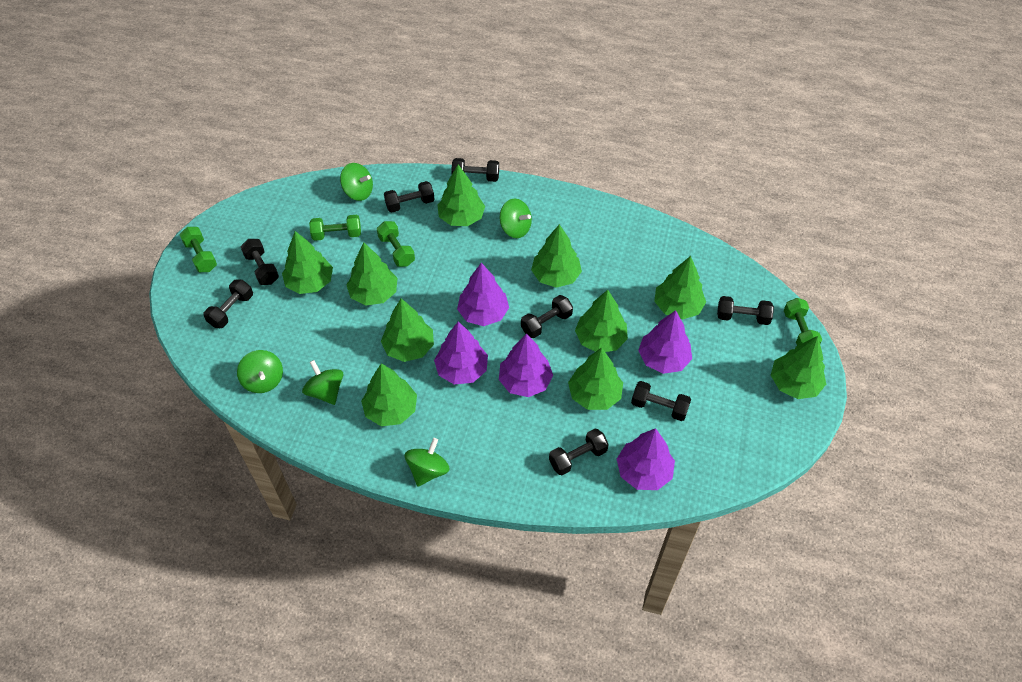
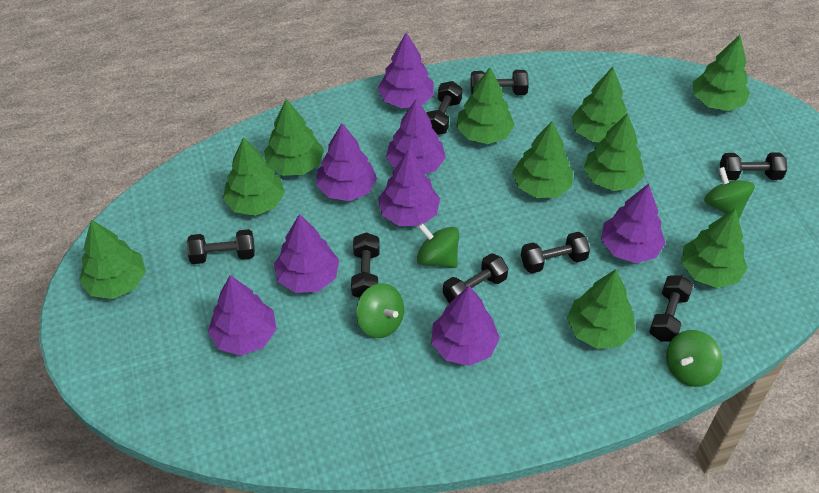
green dumbbell: 4 -> 0
green spinning top: 5 -> 4
purple tree: 5 -> 8

